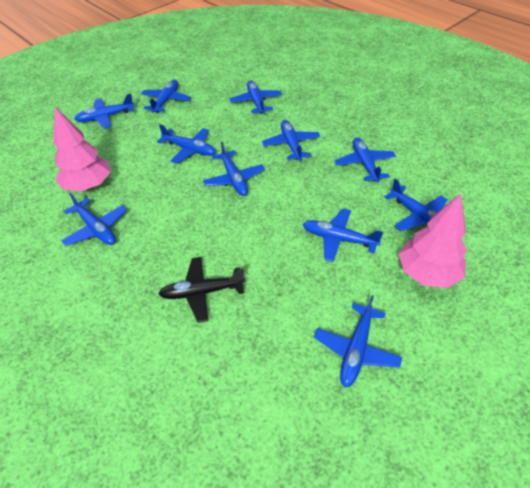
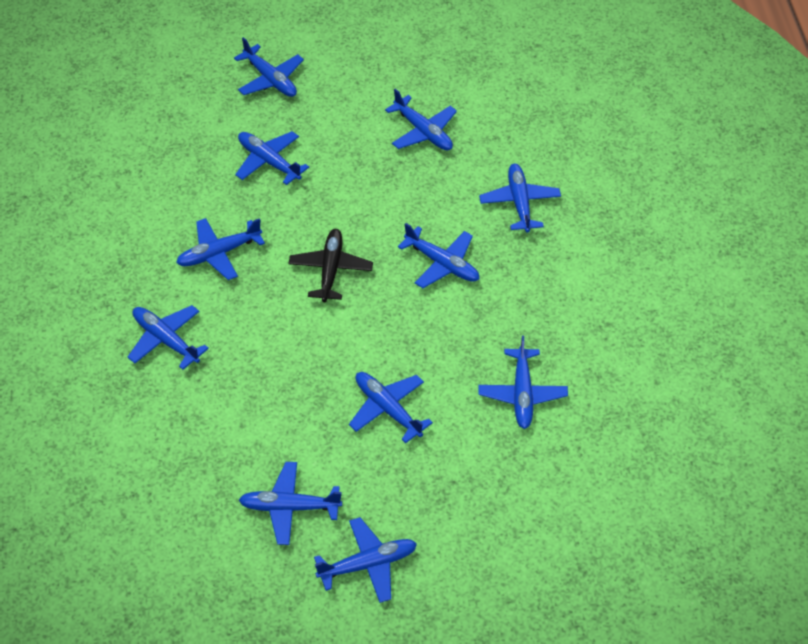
pink tree: 2 -> 0

